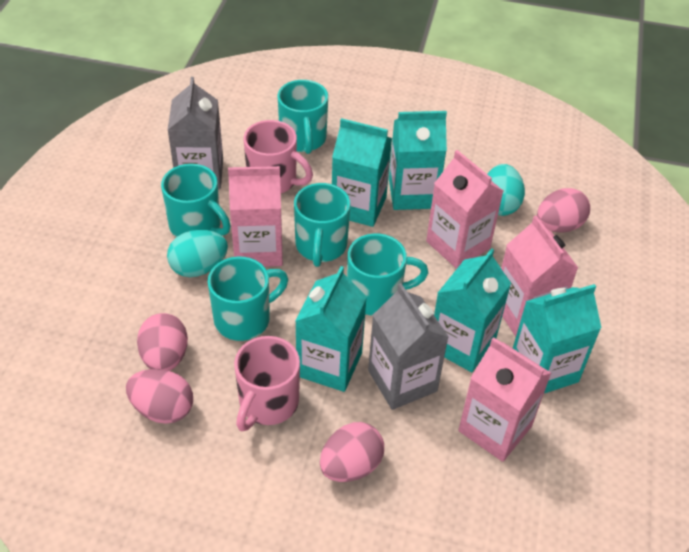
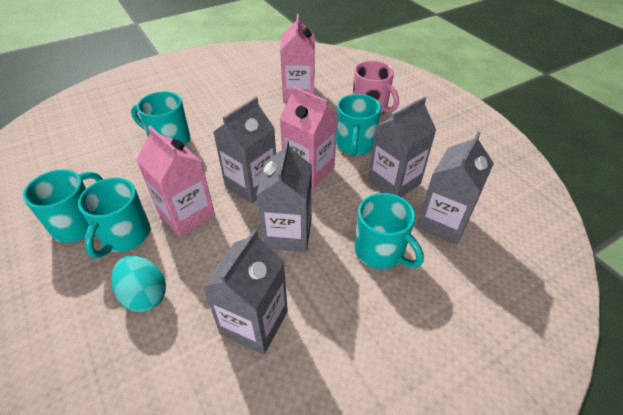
grey carton: 2 -> 5
pink carton: 4 -> 3
pink egg: 4 -> 0
pink mug: 2 -> 1
turquoise carton: 5 -> 0
turquoise egg: 2 -> 1

